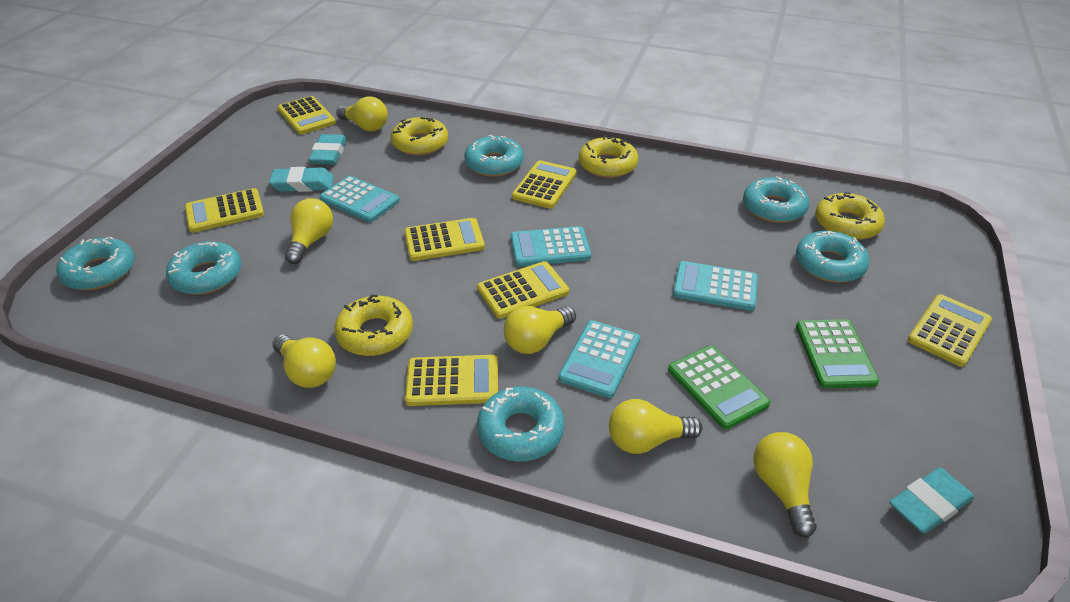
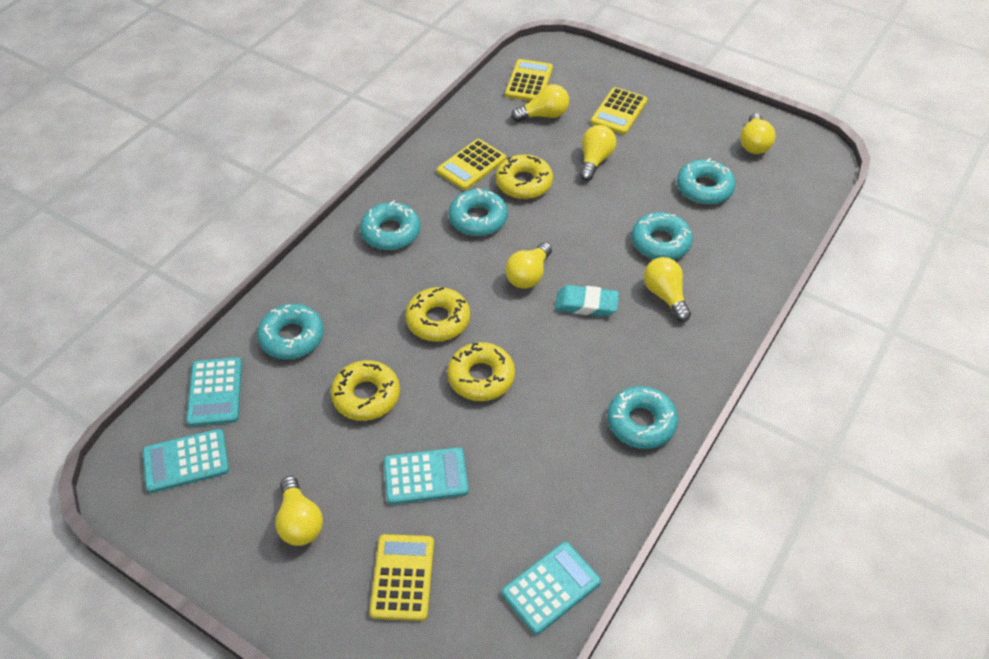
green calculator: 2 -> 0
turquoise eraser: 3 -> 1
yellow calculator: 7 -> 4

